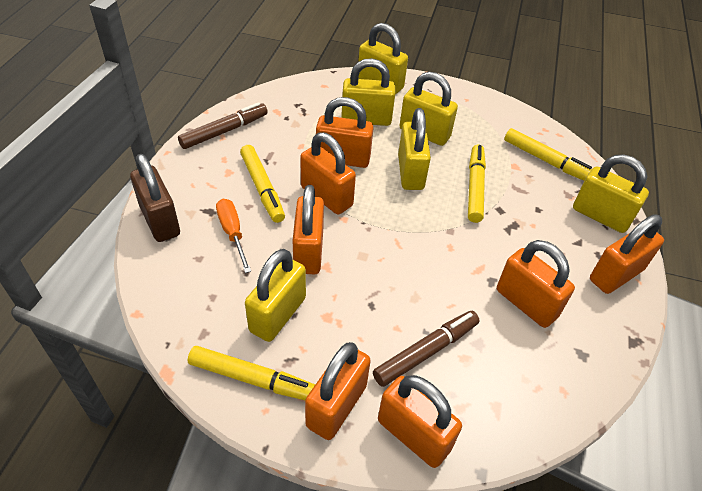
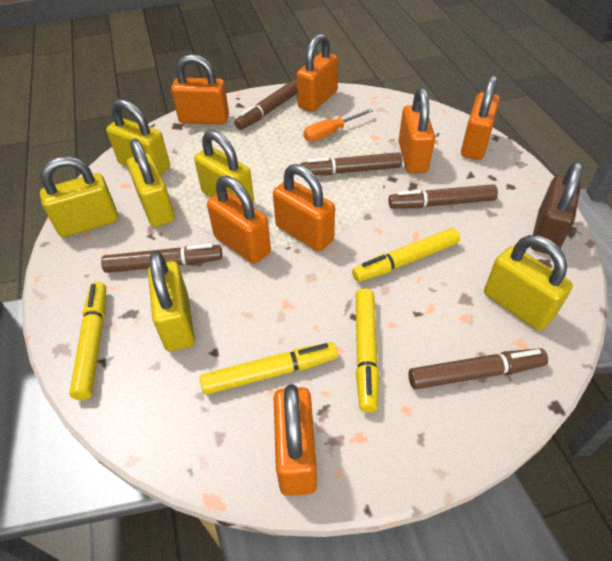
brown marker: 2 -> 5

